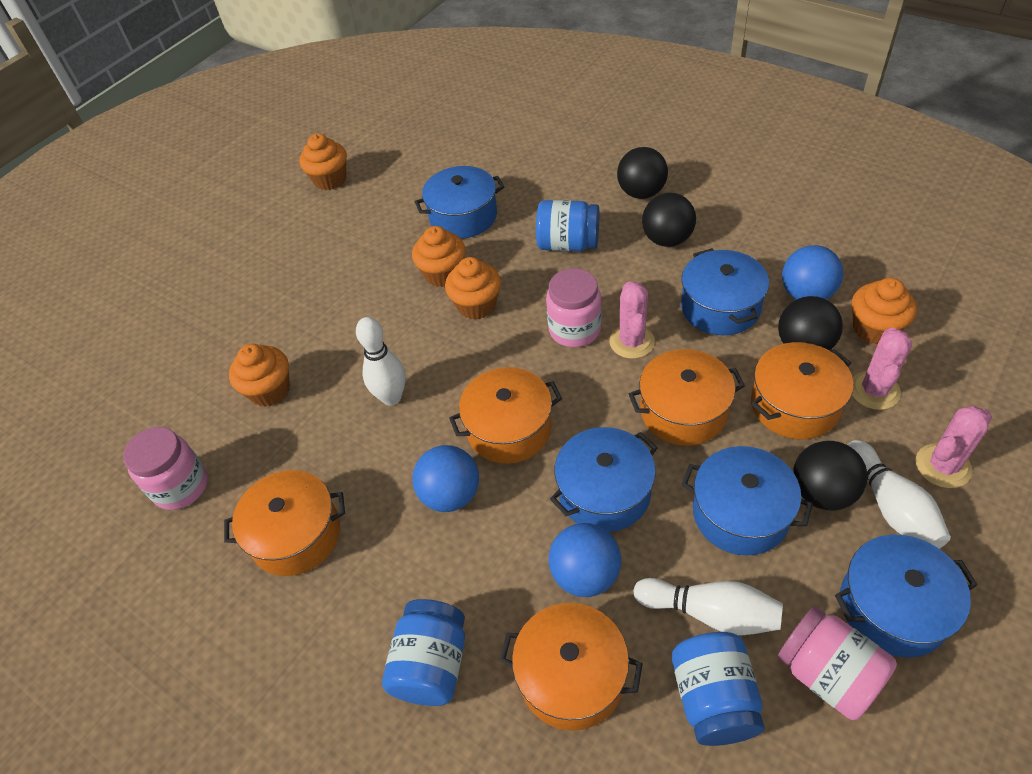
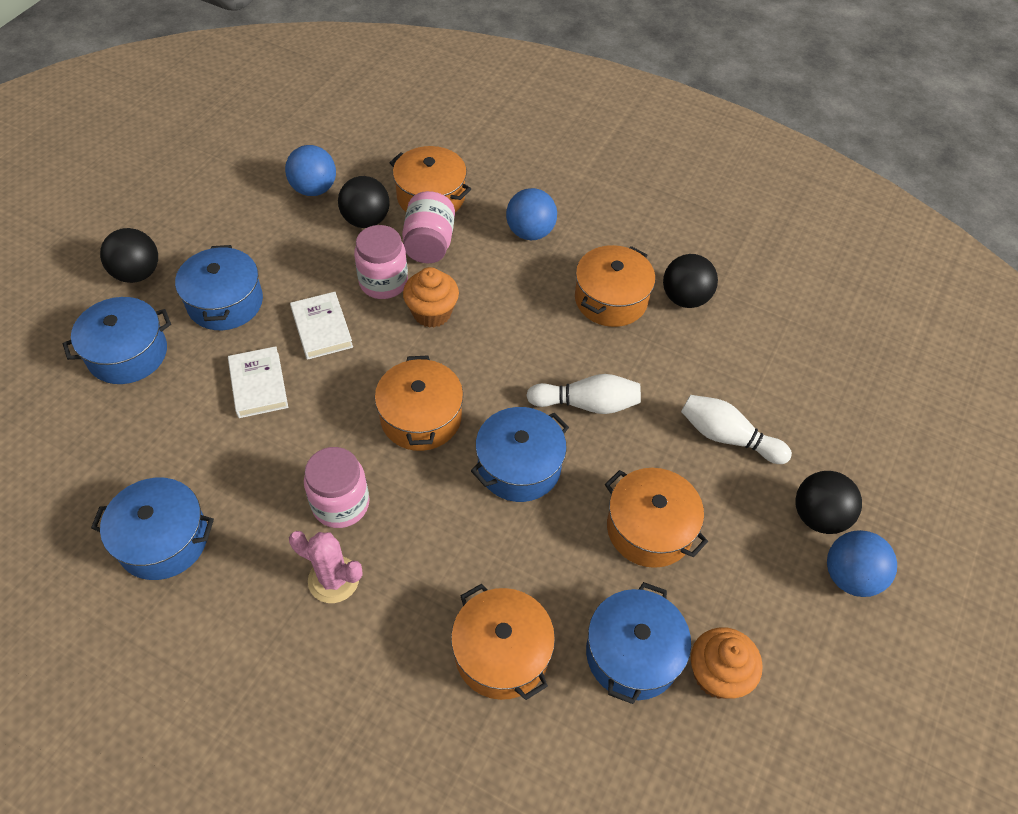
blue jar: 3 -> 0
orange cupcake: 5 -> 2
pink cactus: 3 -> 1
white book: 0 -> 2
white bowling pin: 3 -> 2

